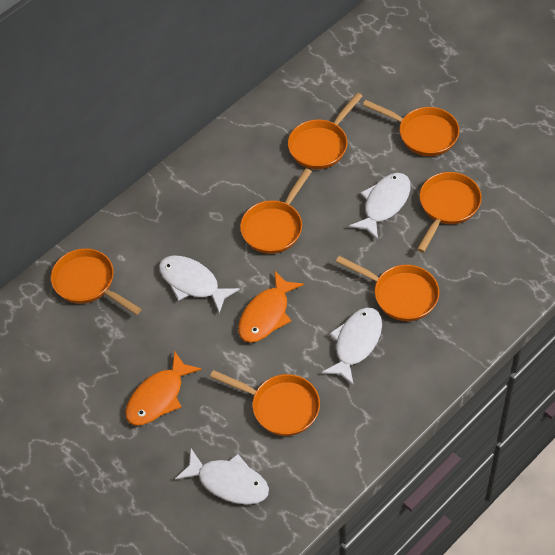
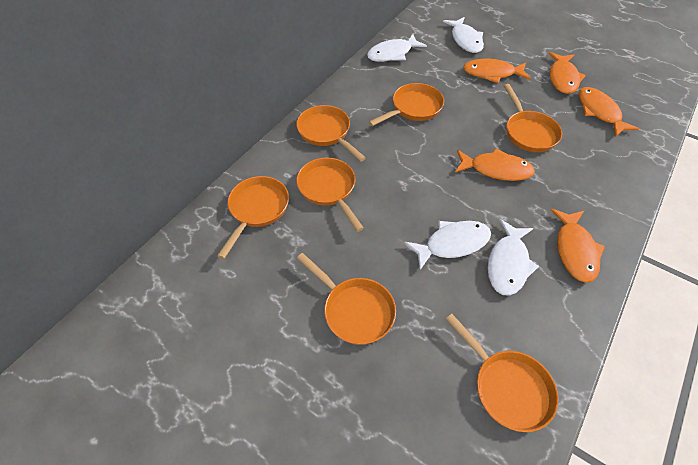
orange fish: 2 -> 5

